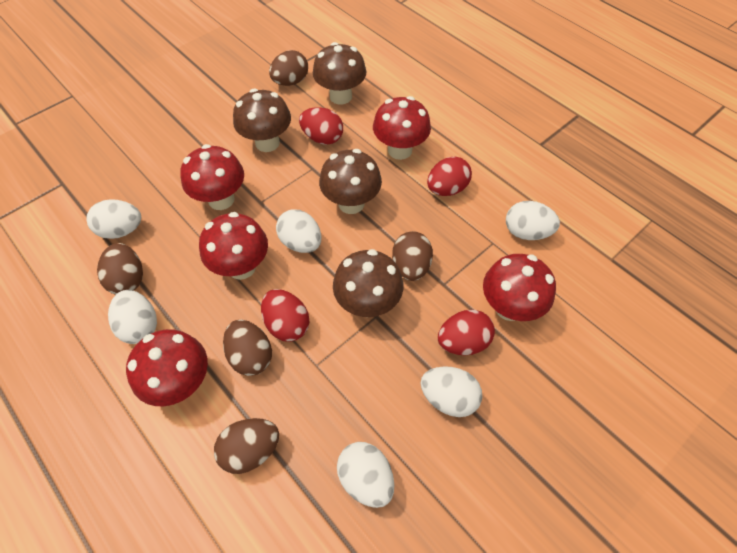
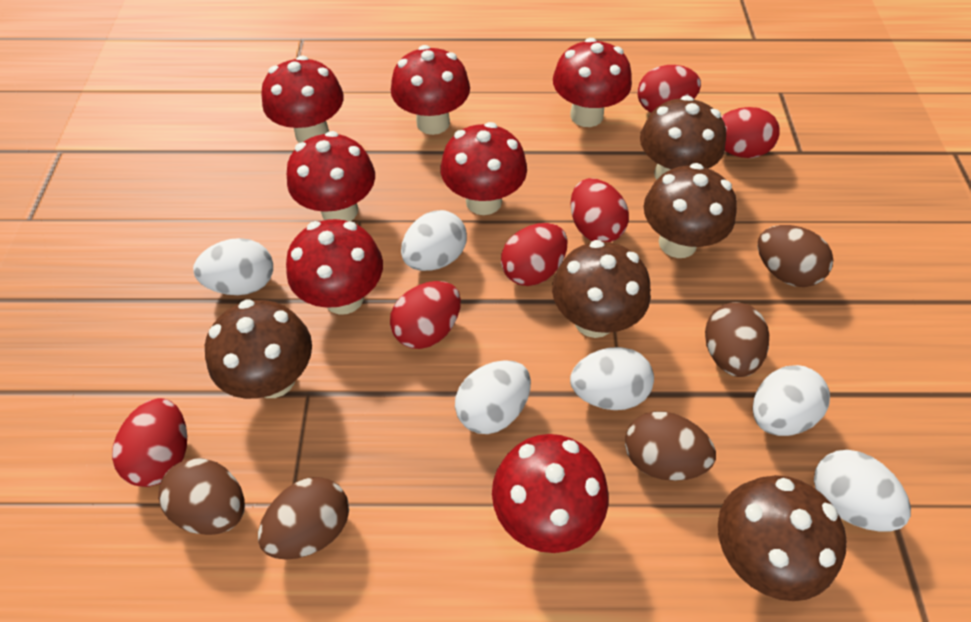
brown mushroom: 4 -> 5
red egg: 4 -> 6
red mushroom: 5 -> 7

